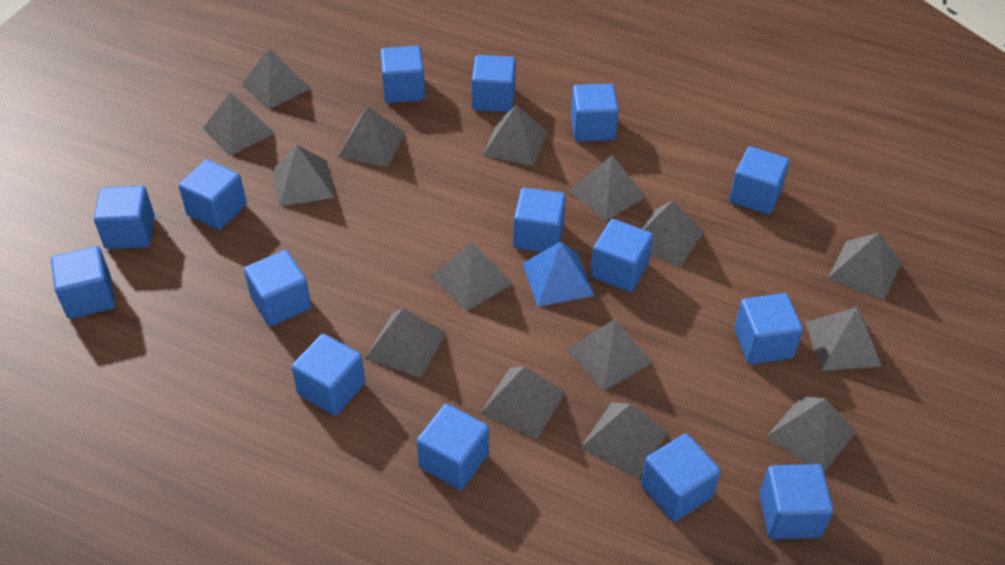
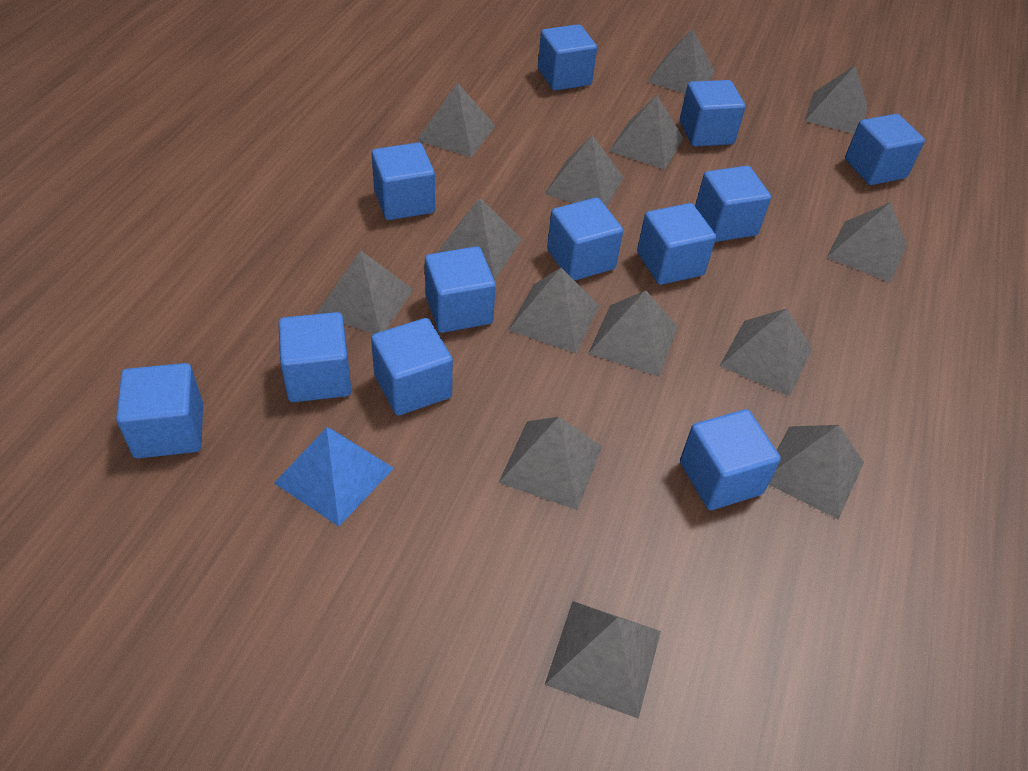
blue cube: 15 -> 12
grey pyramid: 15 -> 14

